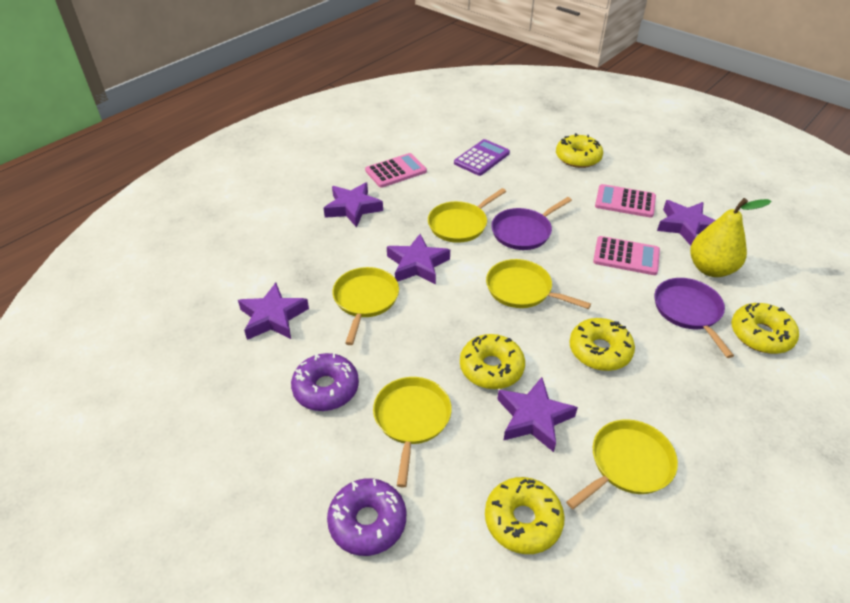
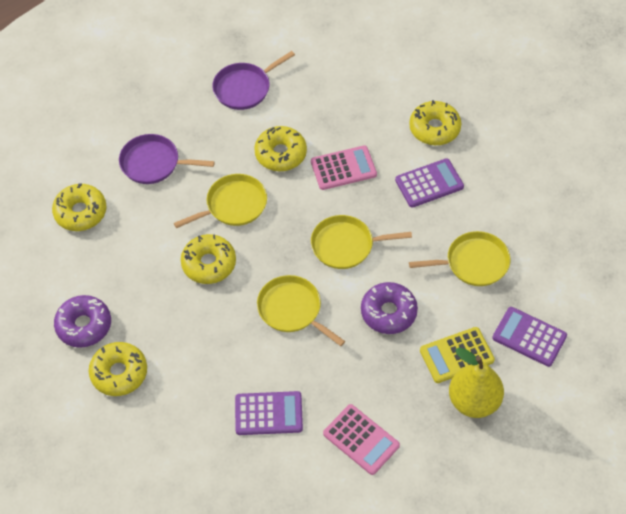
pink calculator: 3 -> 2
purple calculator: 1 -> 3
purple star: 5 -> 0
yellow calculator: 0 -> 1
yellow pan: 5 -> 4

